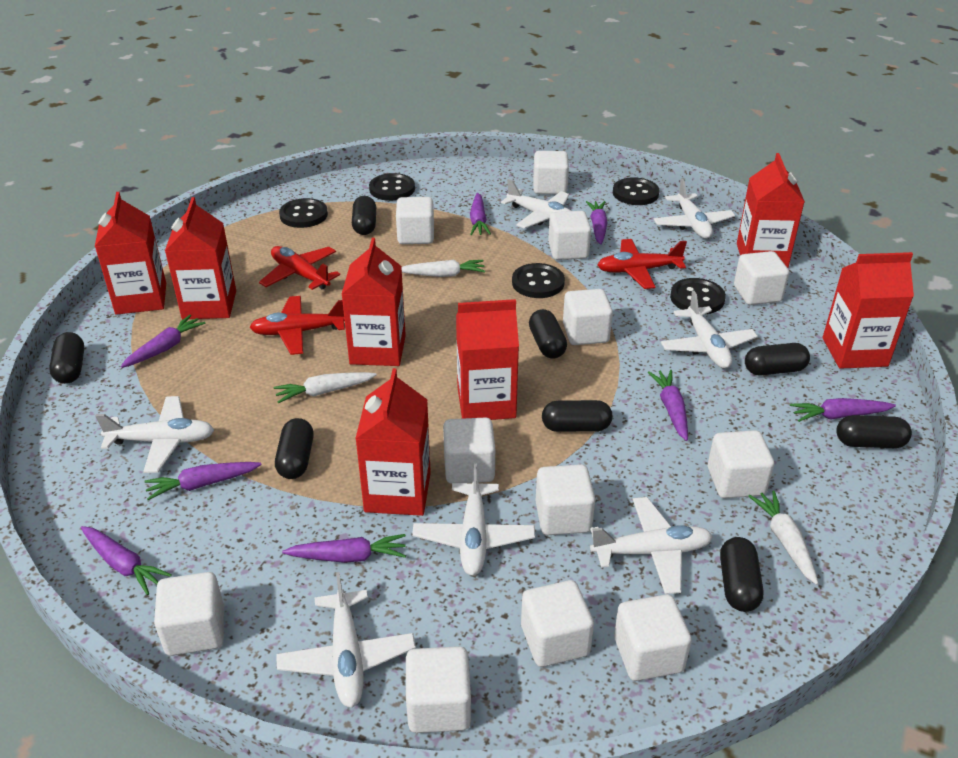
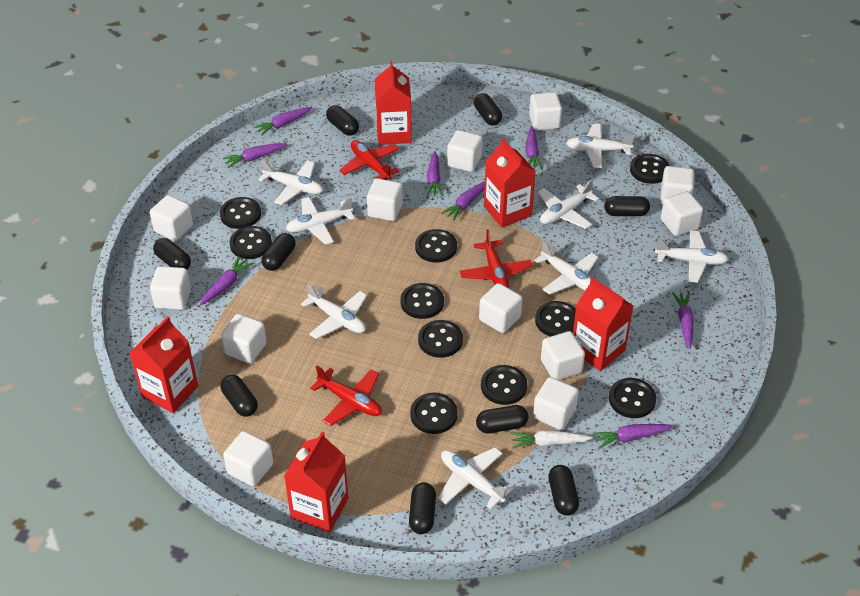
black button: 5 -> 10
black capsule: 8 -> 9
red carton: 7 -> 5
white carrot: 3 -> 1
white plane: 7 -> 8

